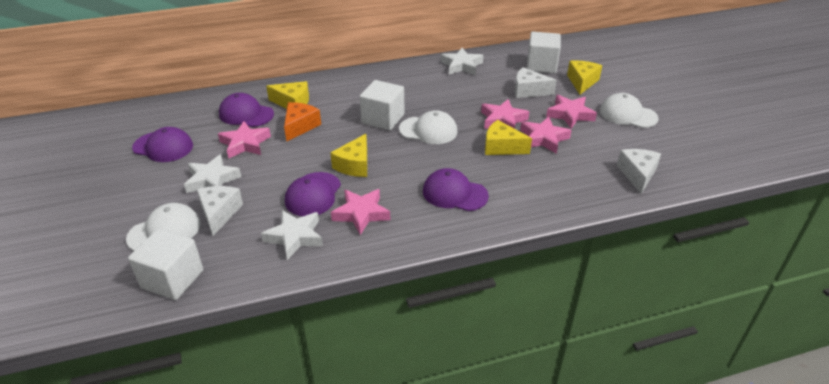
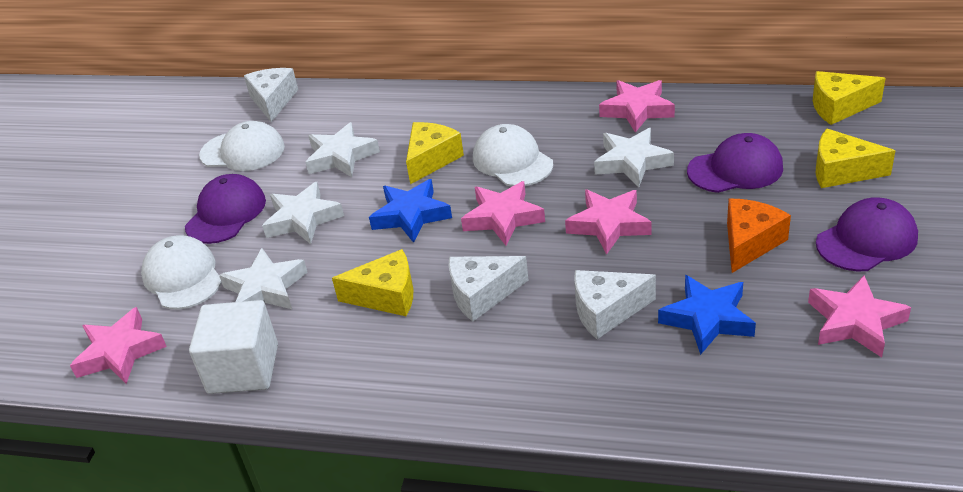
blue star: 0 -> 2
purple cap: 4 -> 3
white cube: 3 -> 1
white star: 3 -> 4

